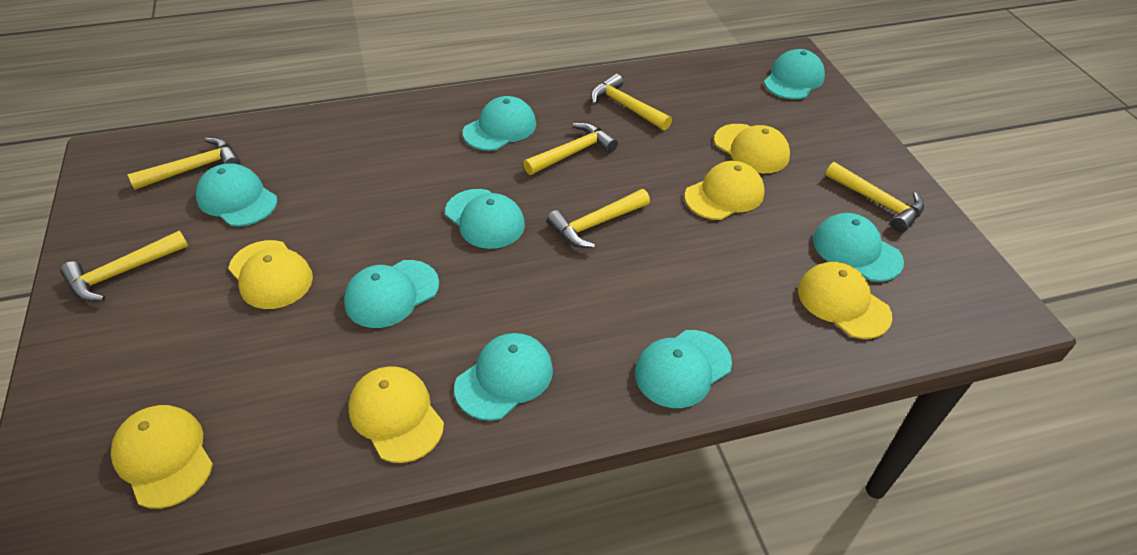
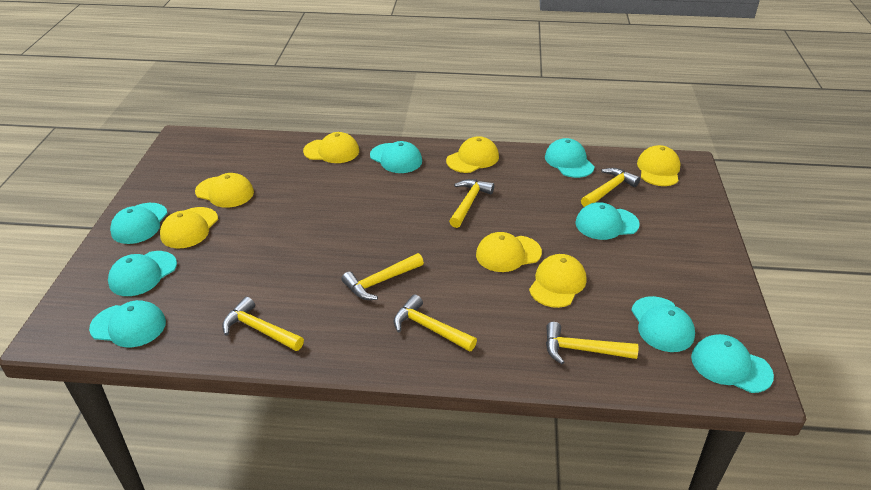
yellow cap: 6 -> 7

